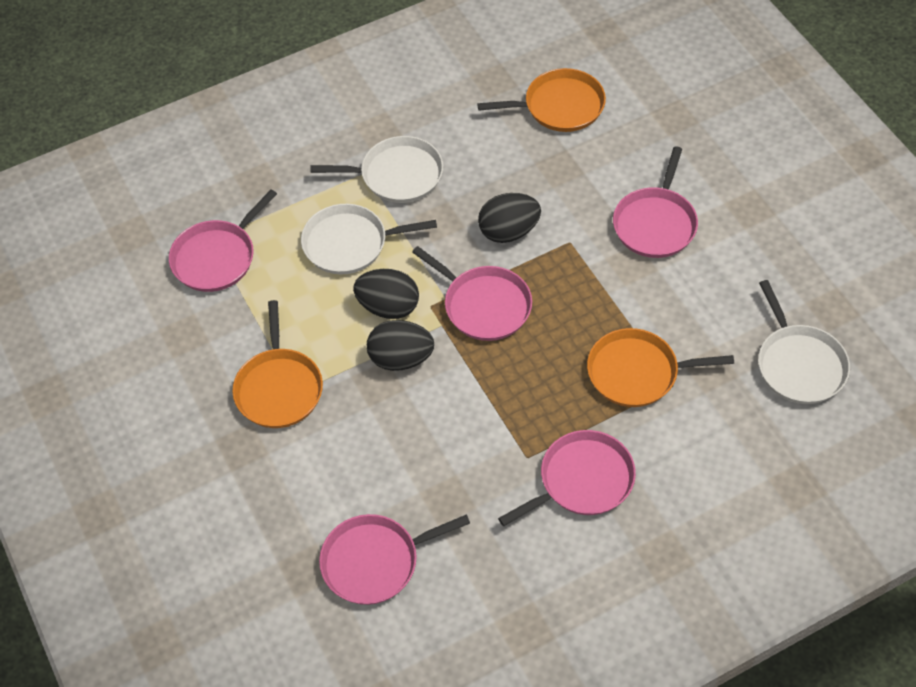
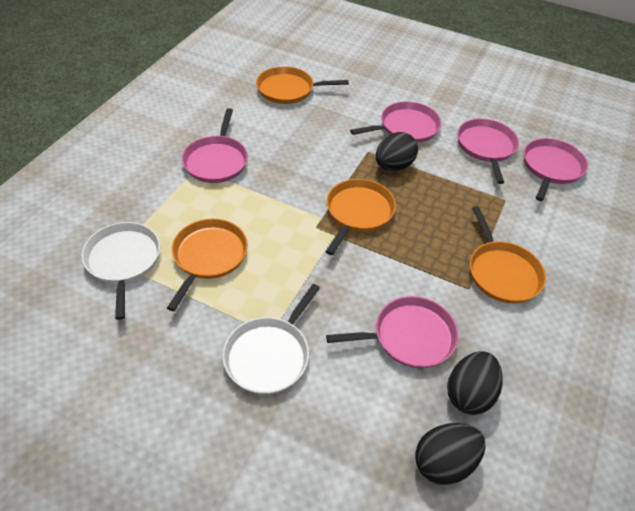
orange pan: 3 -> 4
white pan: 3 -> 2

